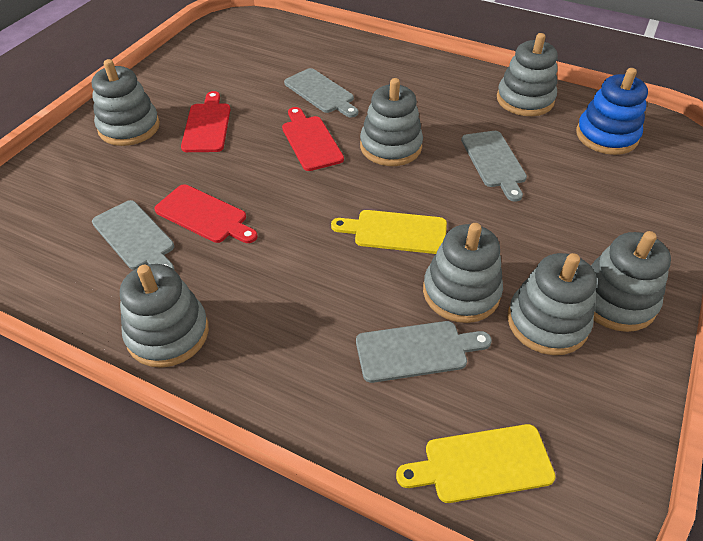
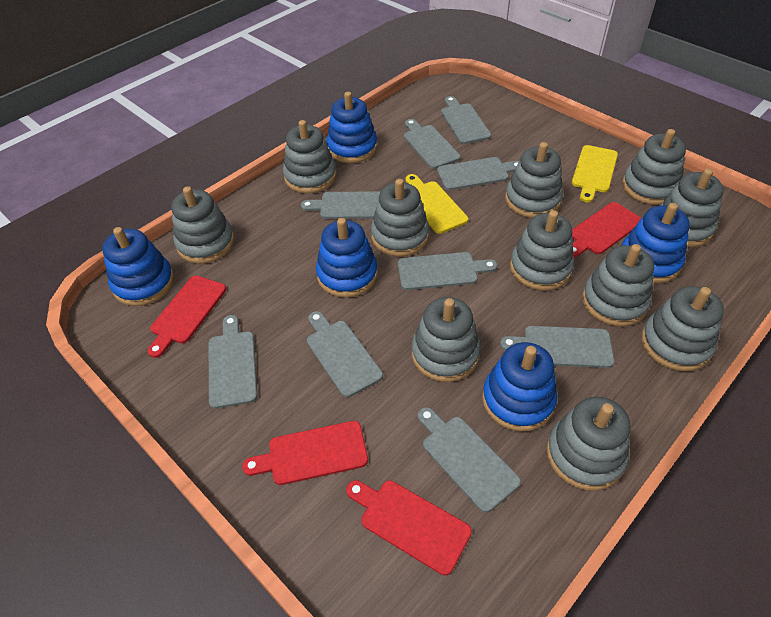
blue stacking toy: 1 -> 5
grey cutting board: 4 -> 9
grey stacking toy: 7 -> 11
red cutting board: 3 -> 4

